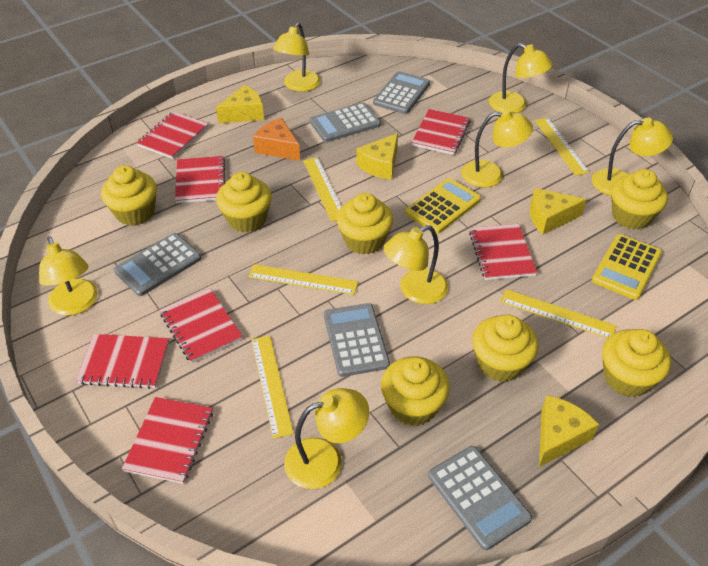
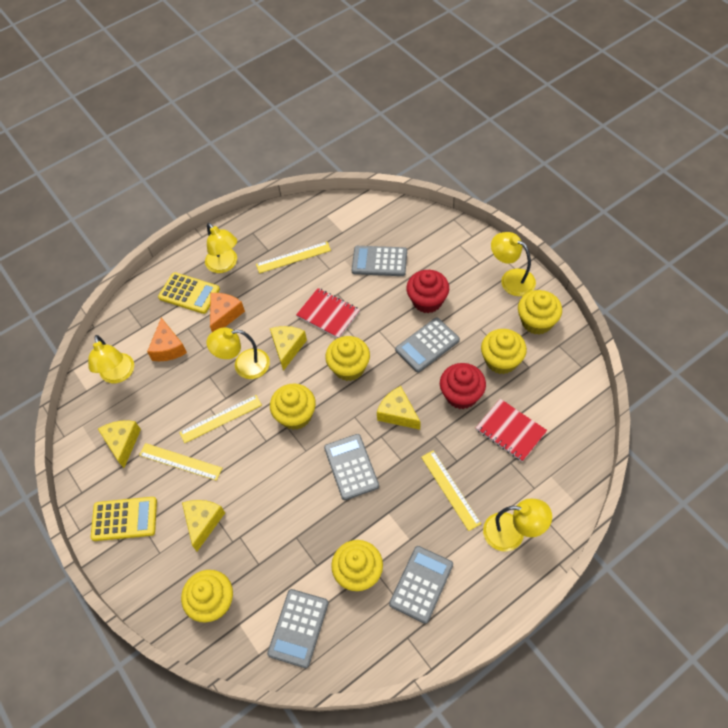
orange cheese: 1 -> 2
red cupcake: 0 -> 2
red notebook: 7 -> 2
yellow cupcake: 7 -> 6
yellow lamp: 7 -> 5
yellow ruler: 5 -> 4

